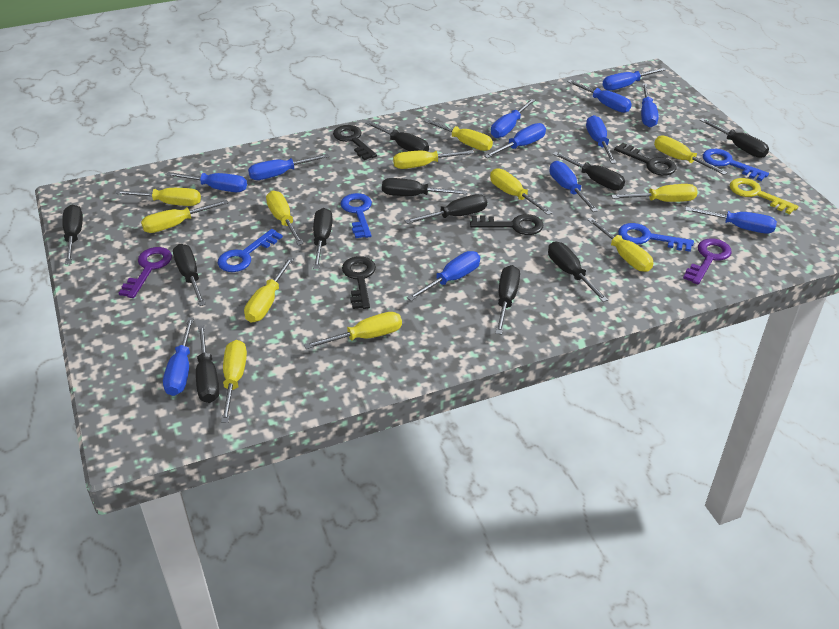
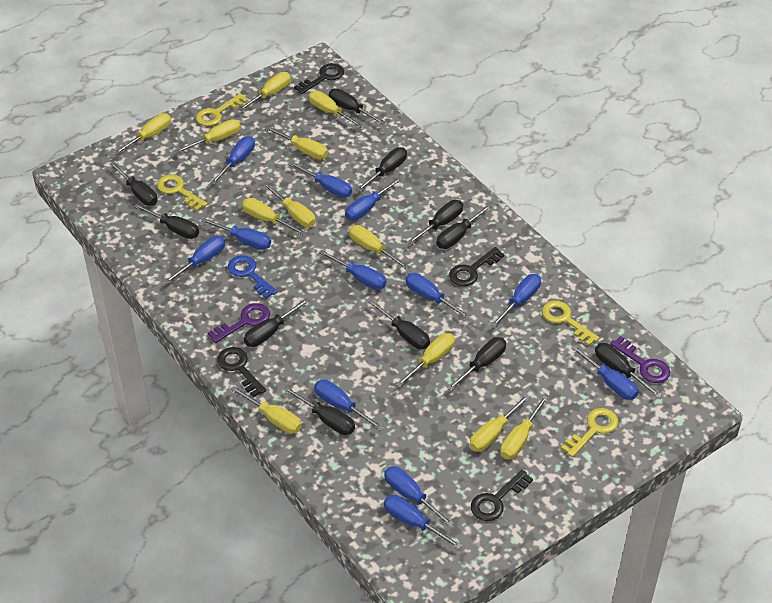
blue key: 4 -> 1
yellow key: 1 -> 4

